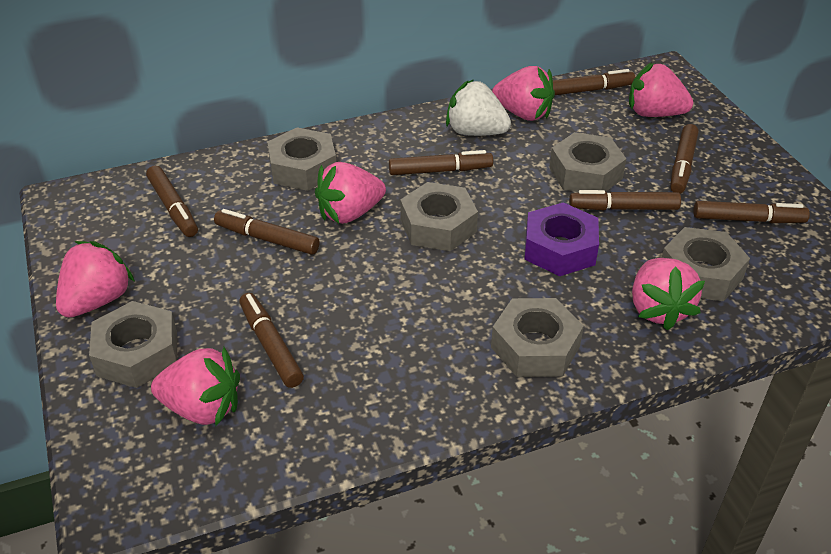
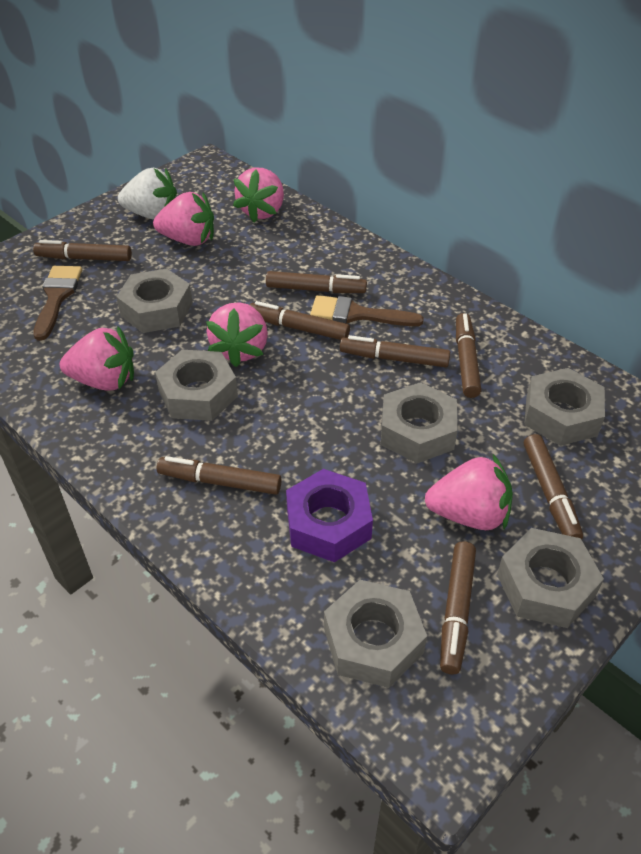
brown brush: 0 -> 2
pink strawberry: 6 -> 5

